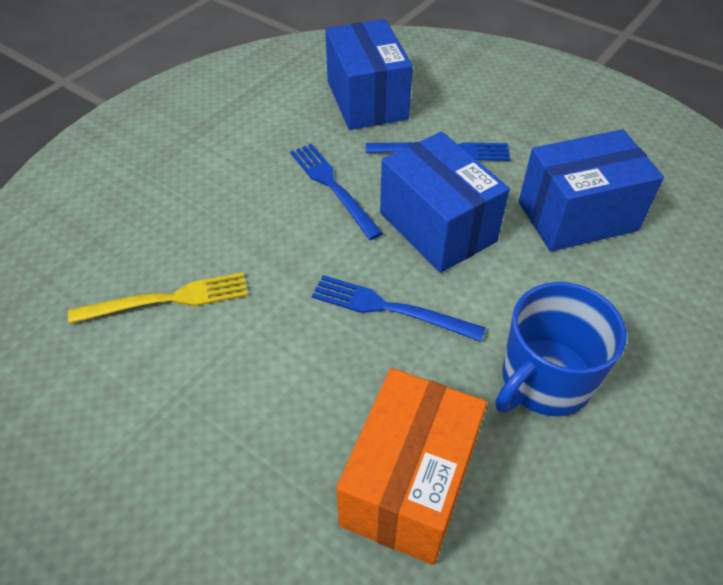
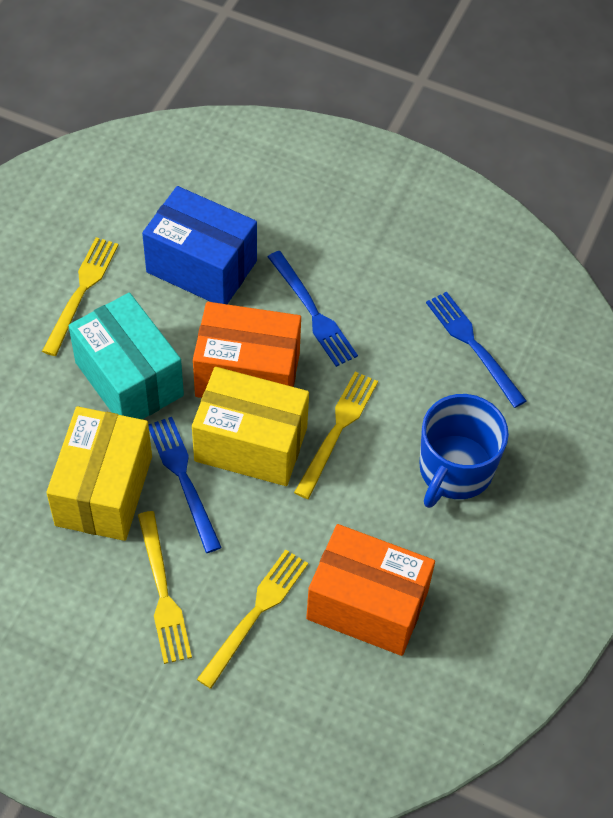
blue box: 3 -> 1
orange box: 1 -> 2
turquoise box: 0 -> 1
yellow box: 0 -> 2
yellow fork: 1 -> 4

